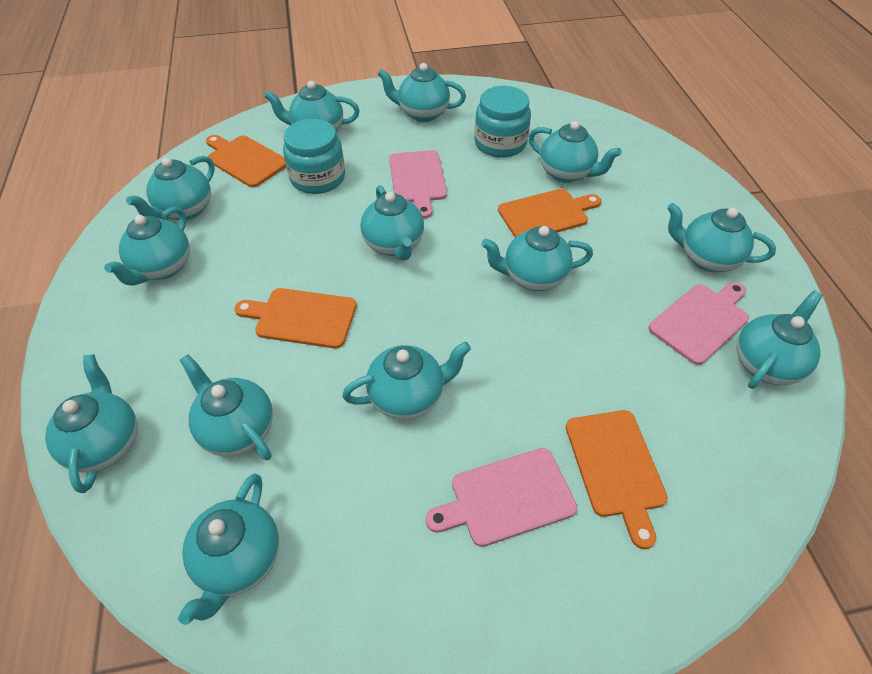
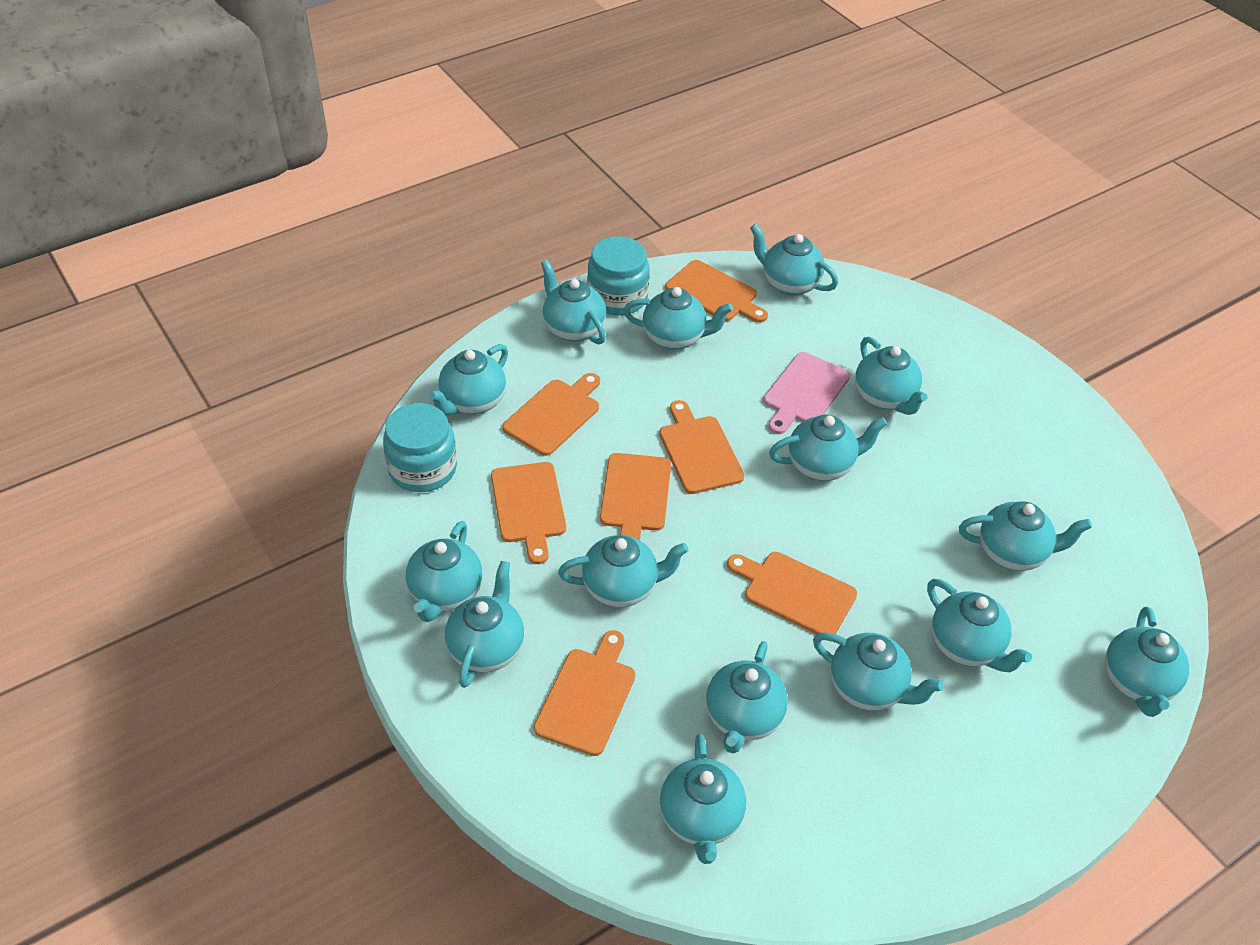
orange cutting board: 4 -> 7
pink cutting board: 3 -> 1
turquoise teapot: 13 -> 15

